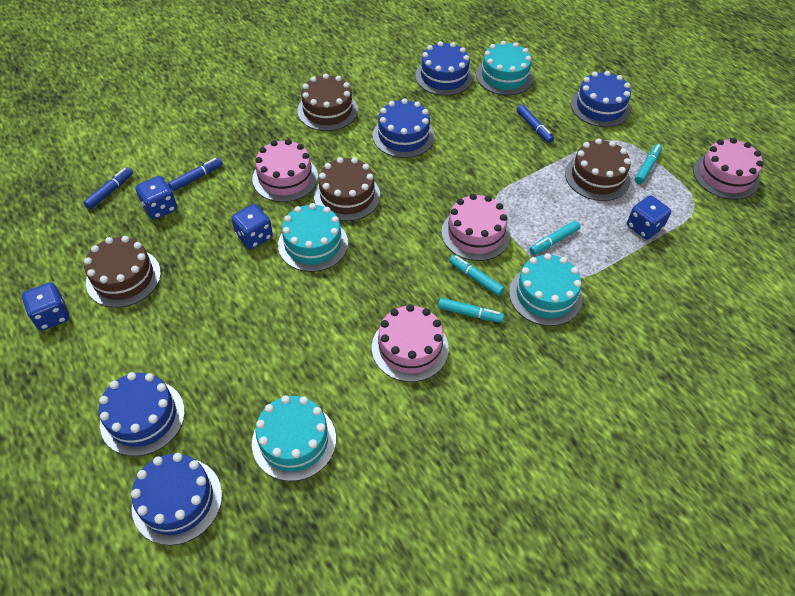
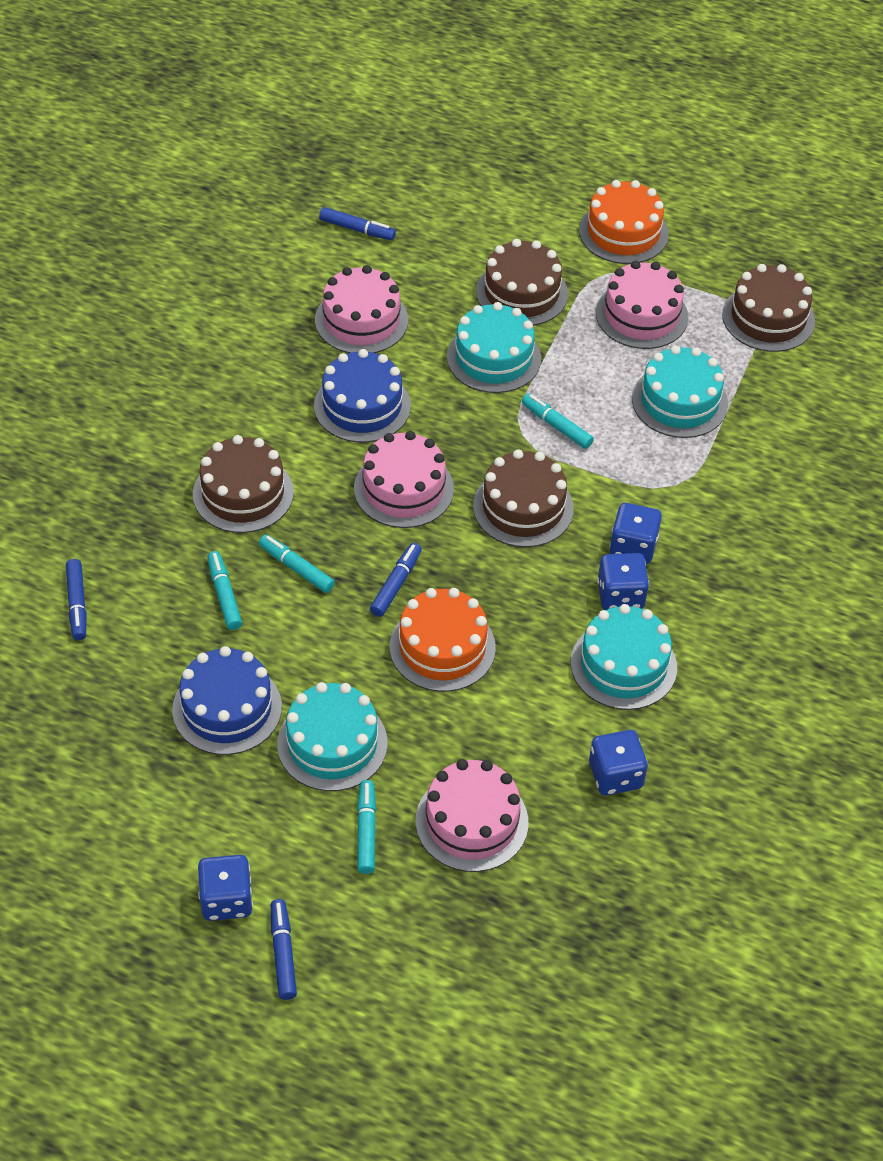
blue cake: 5 -> 2
blue marker: 3 -> 4
orange cake: 0 -> 2

